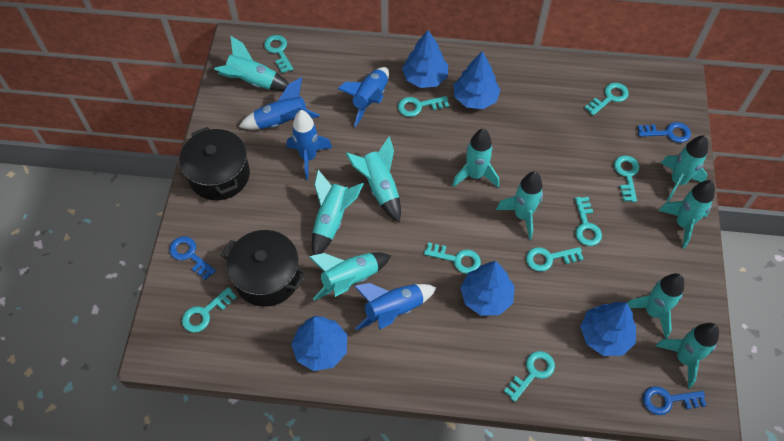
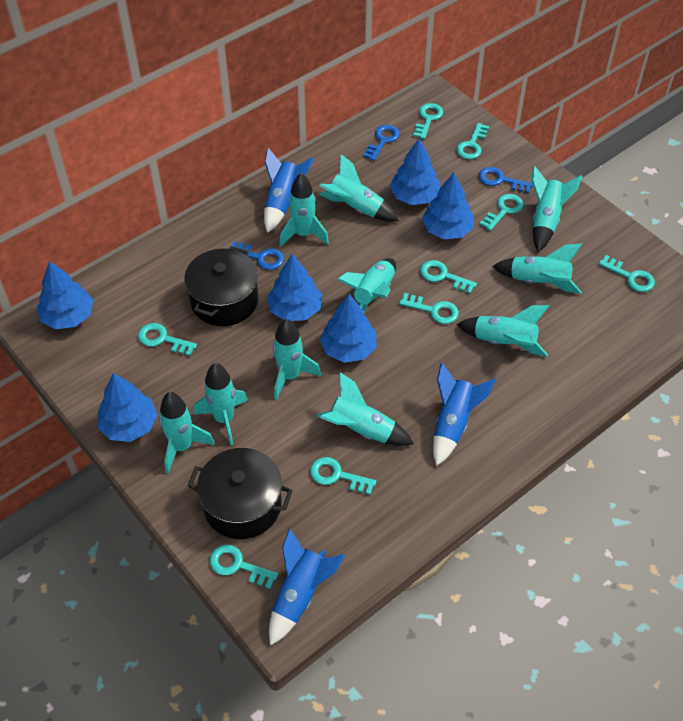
blue rocket: 4 -> 3
blue tree: 5 -> 6

